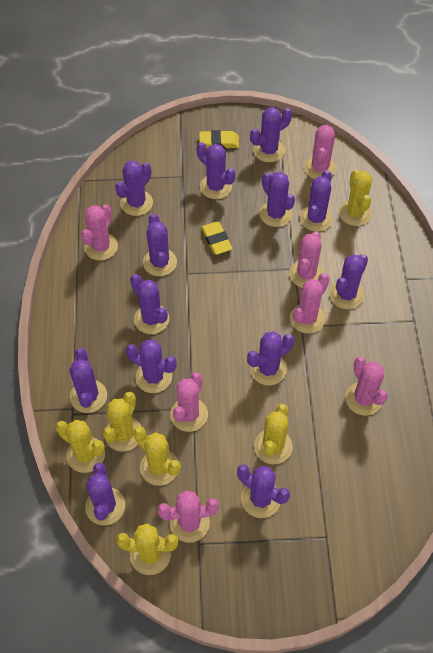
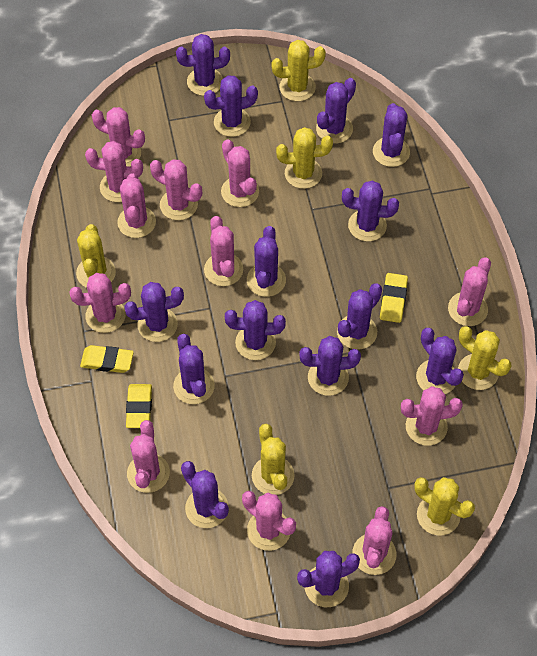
pink cactus: 7 -> 12
purple cactus: 13 -> 14
yellow eraser: 2 -> 3

